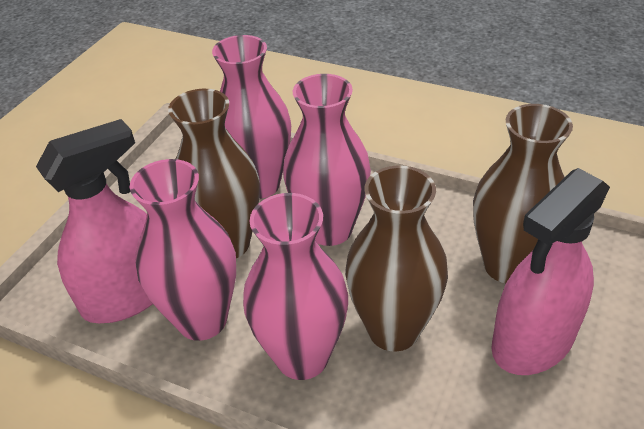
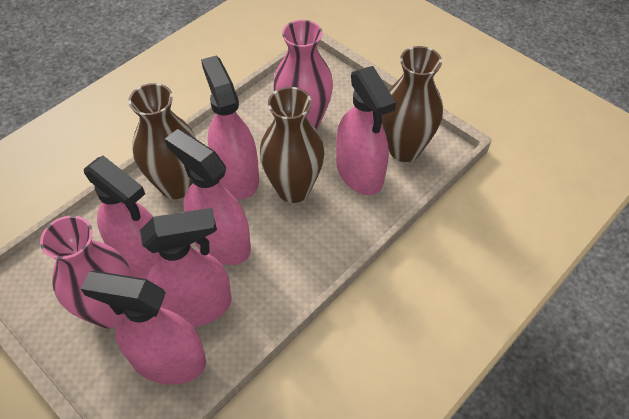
pink spray bottle: 2 -> 6
pink vase: 4 -> 2

